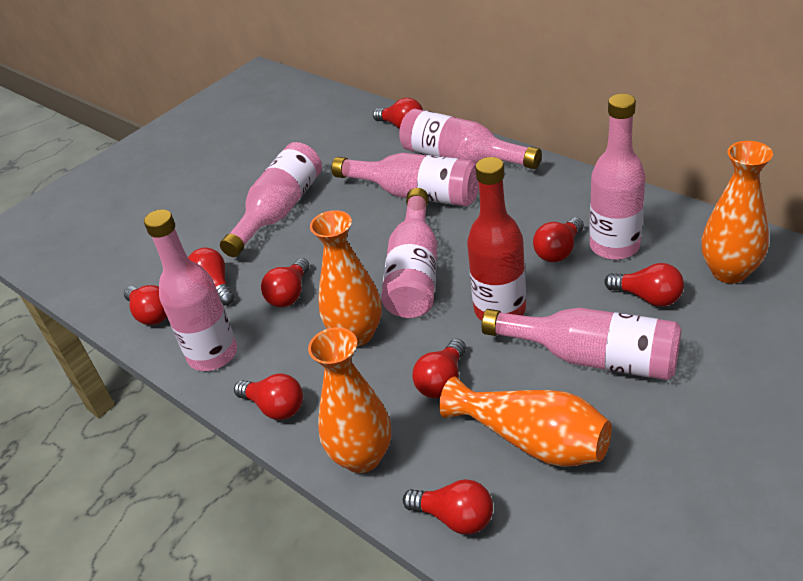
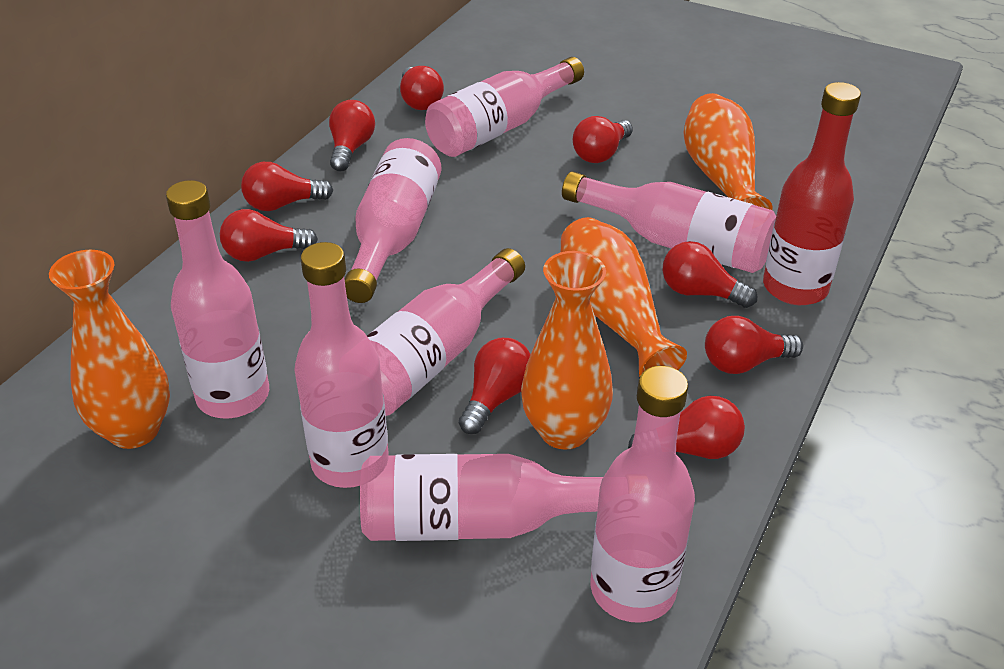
pink bottle: 7 -> 8

